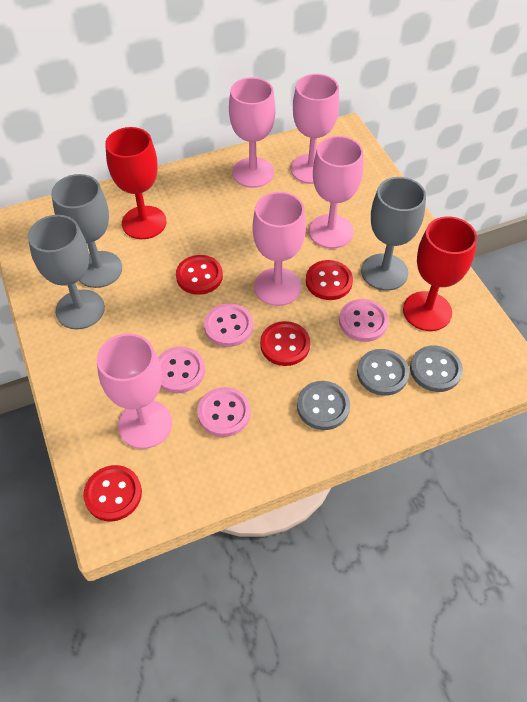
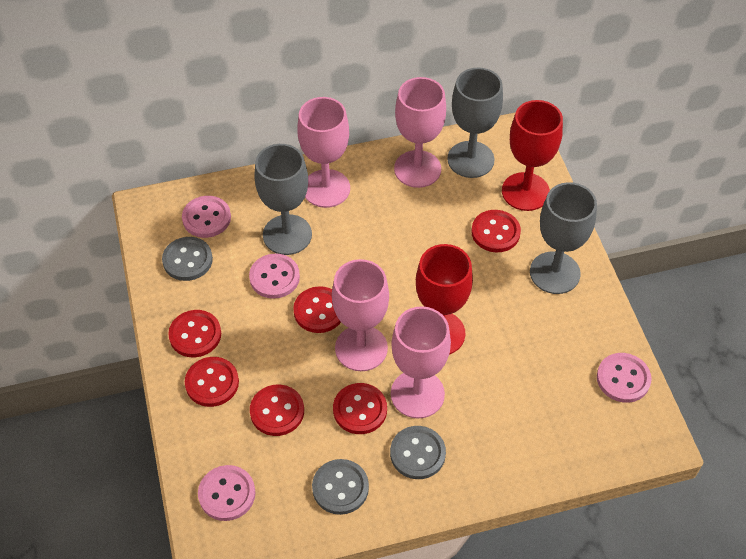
pink goblet: 5 -> 4
red button: 4 -> 6

